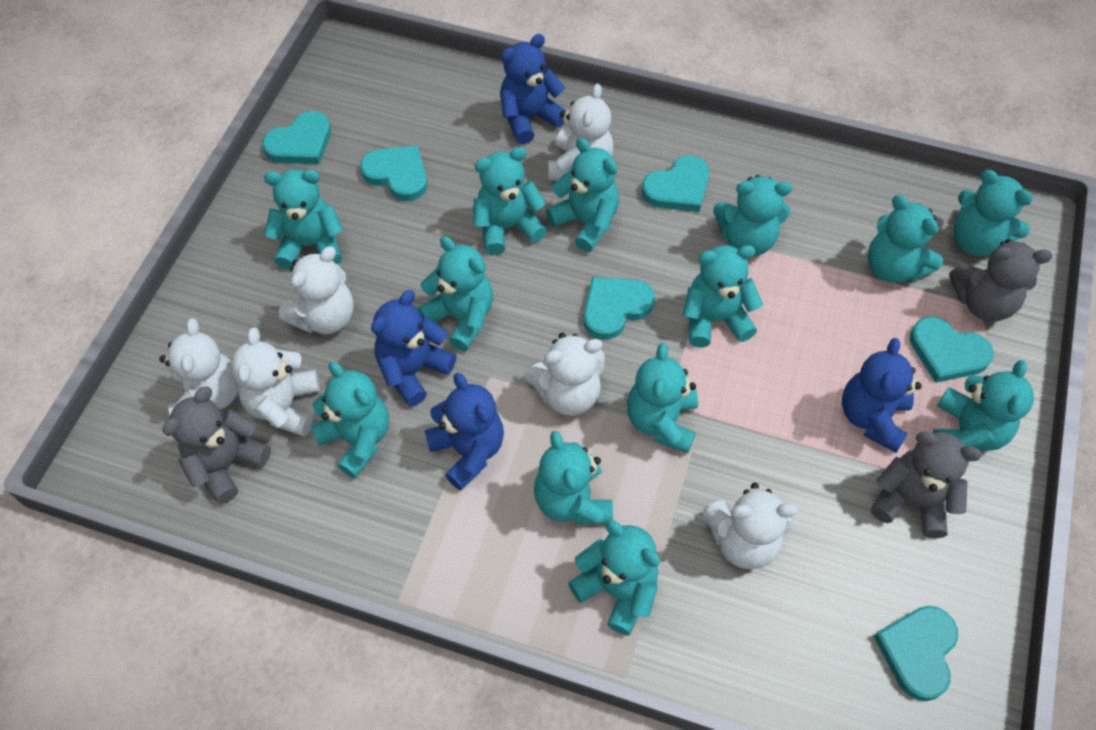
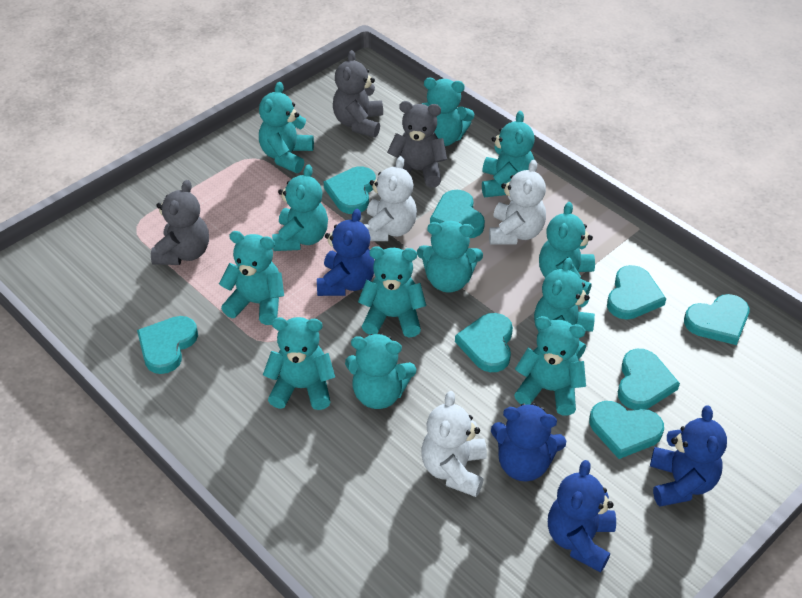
turquoise heart: 6 -> 8
turquoise teddy bear: 13 -> 12
white teddy bear: 6 -> 3

